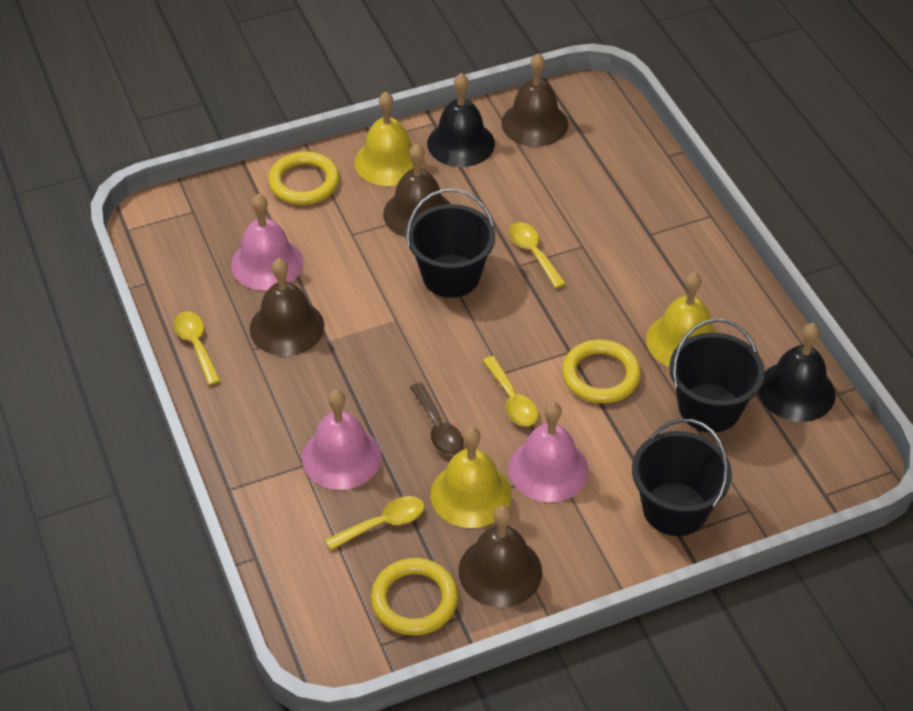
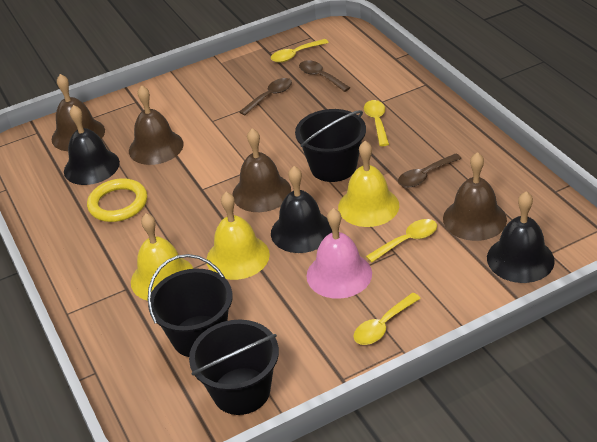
black bell: 2 -> 3
brown spoon: 1 -> 3
pink bell: 3 -> 1
yellow ring: 3 -> 1

